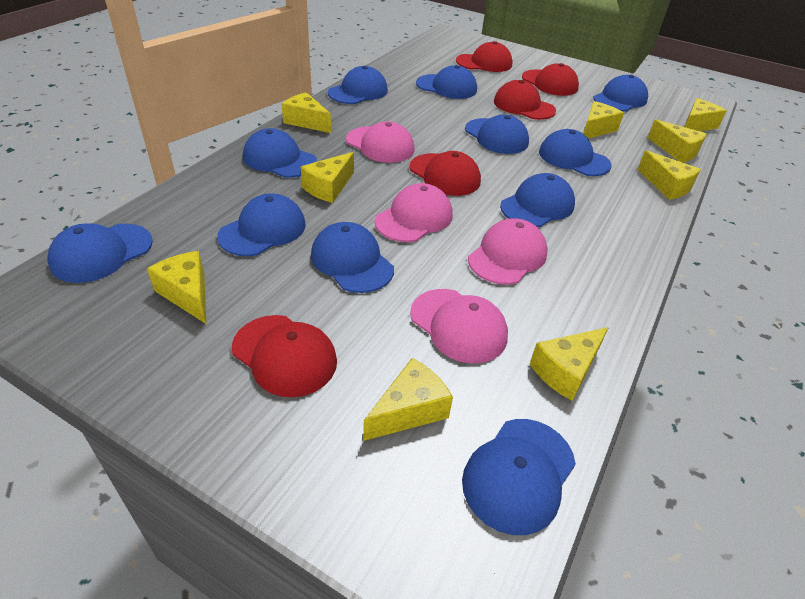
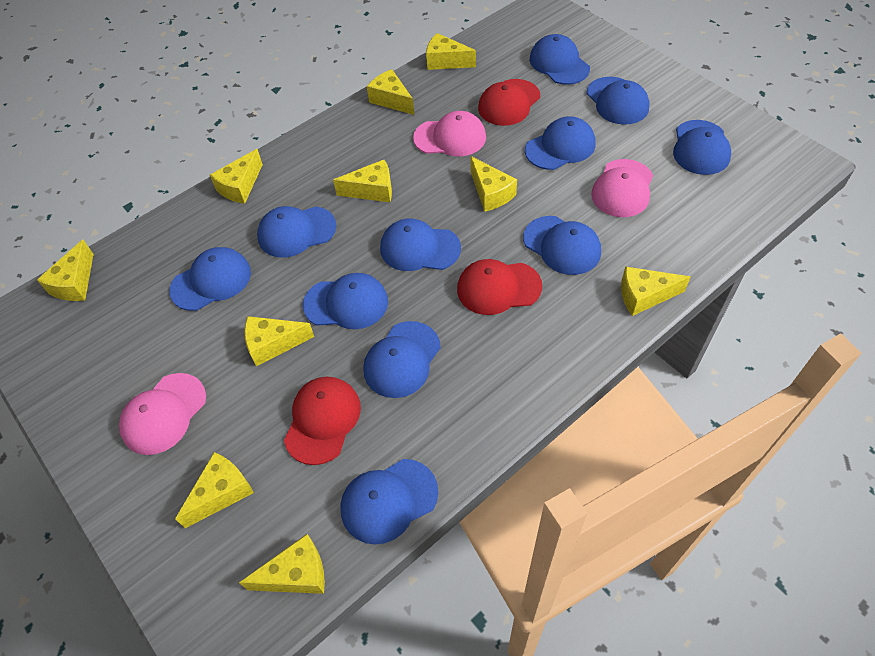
pink cap: 4 -> 3
red cap: 5 -> 3
yellow cheese: 9 -> 10

